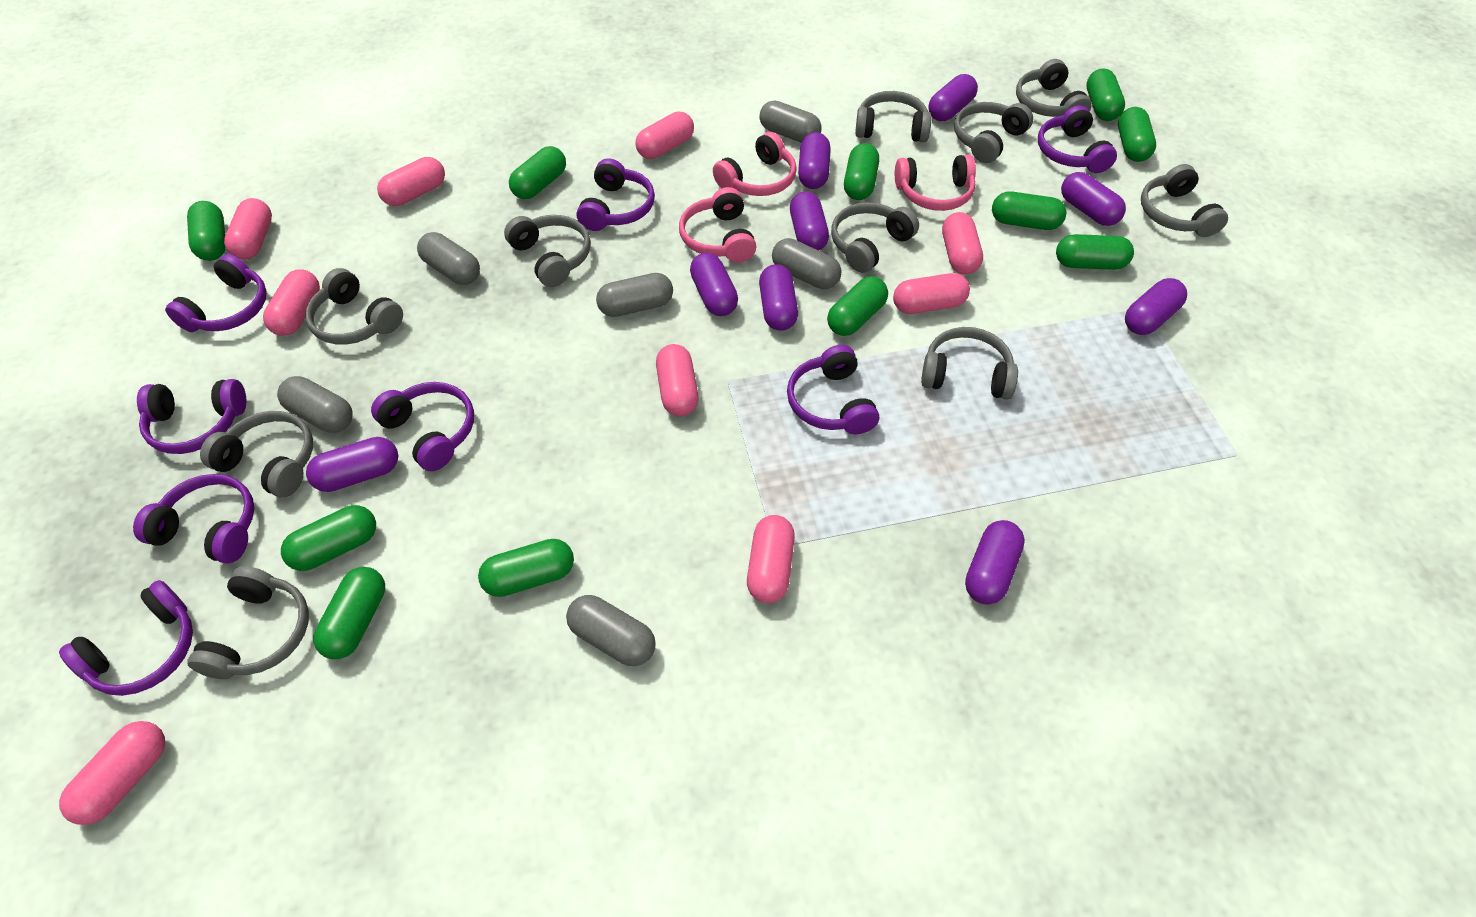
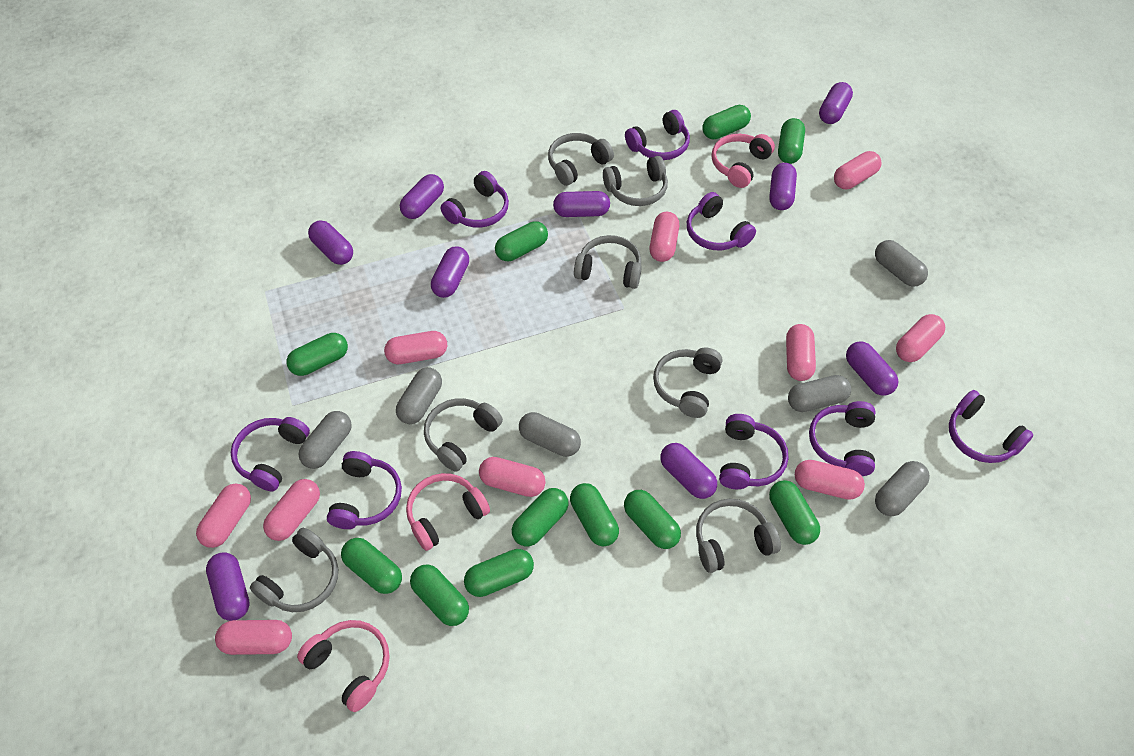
grey headphones: 10 -> 7
pink capsule: 9 -> 10

